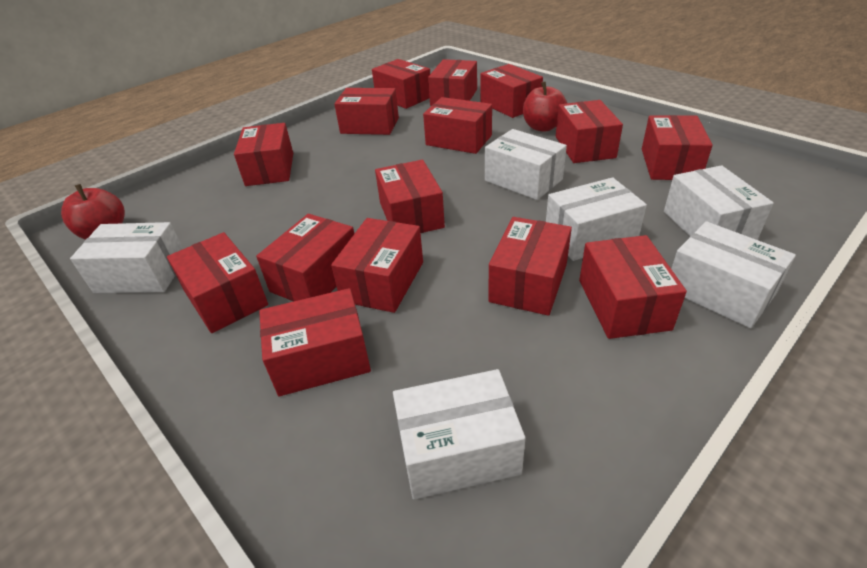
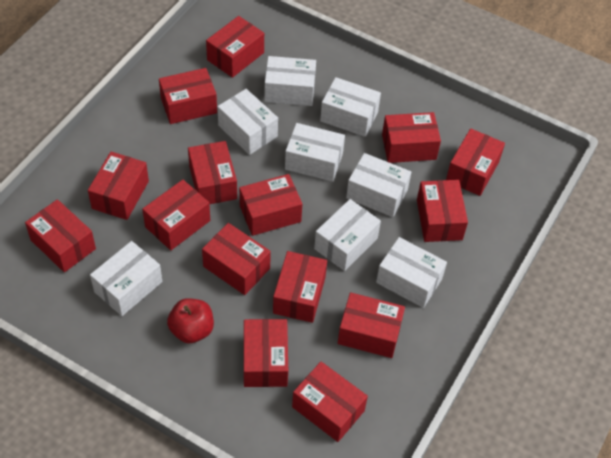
red apple: 2 -> 1
white box: 6 -> 8

